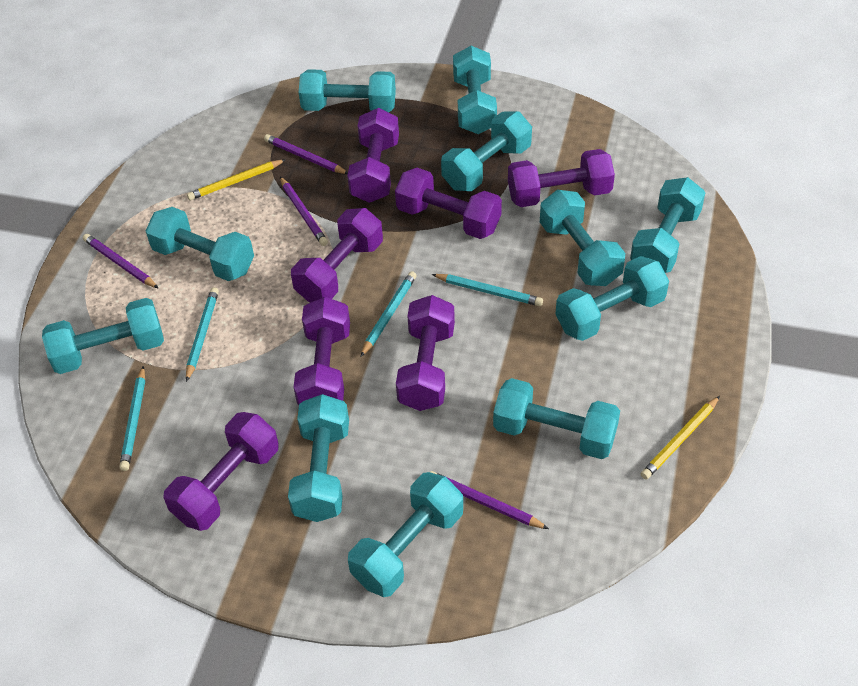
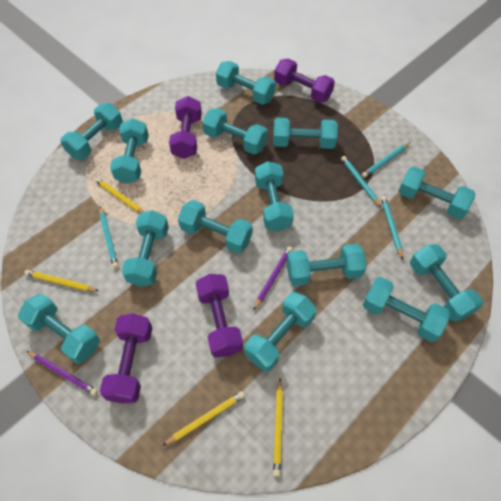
purple dumbbell: 7 -> 4
purple pencil: 4 -> 2
turquoise dumbbell: 11 -> 14
yellow pencil: 2 -> 4

